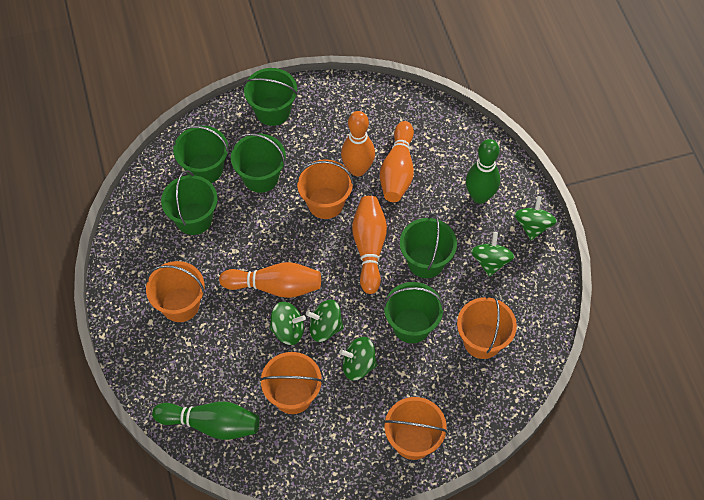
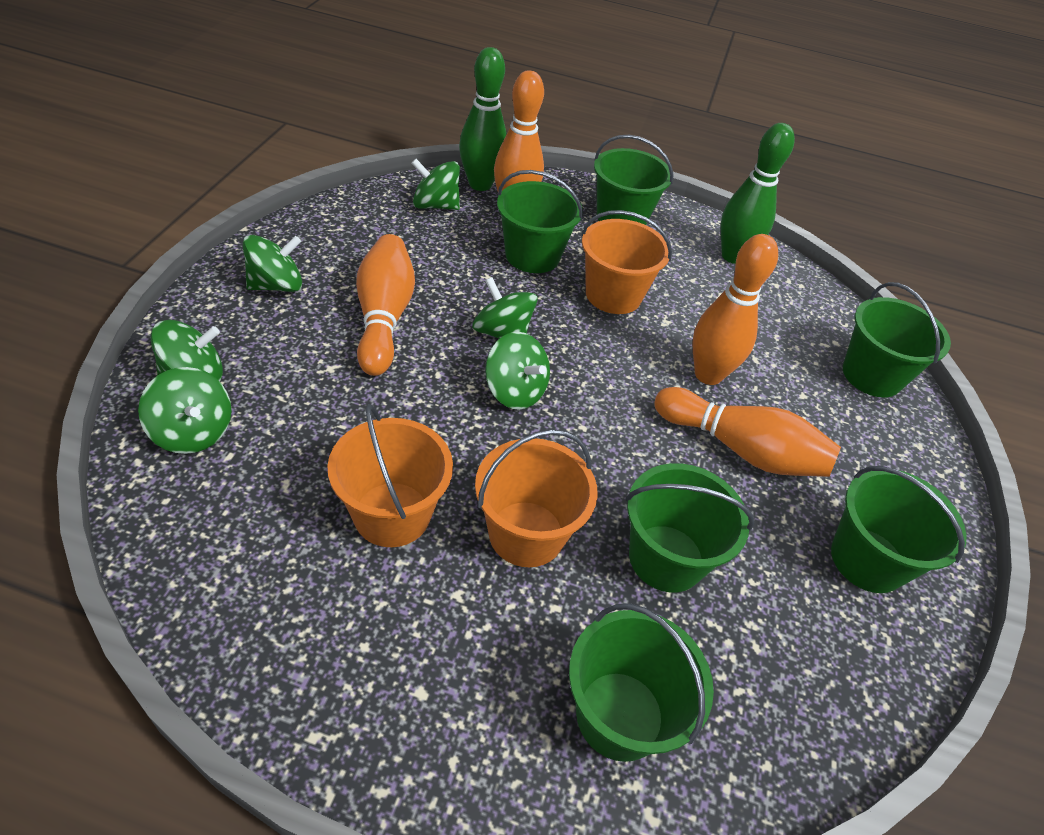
green spinning top: 5 -> 6
orange bucket: 5 -> 3

